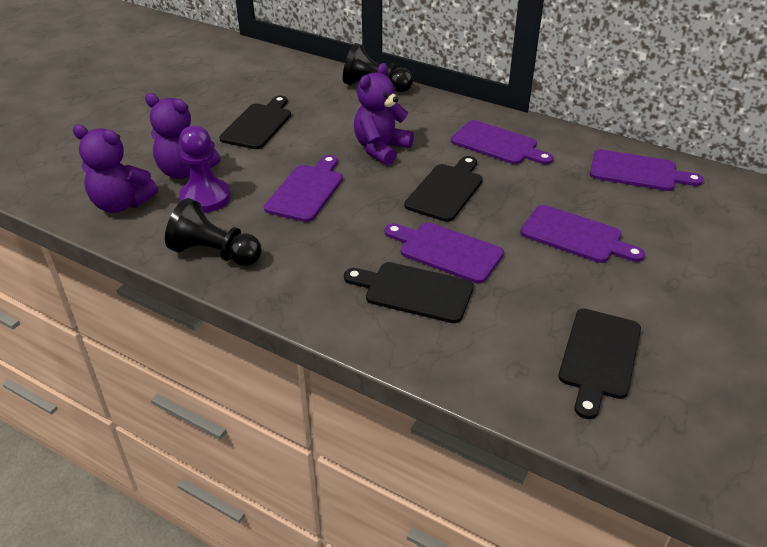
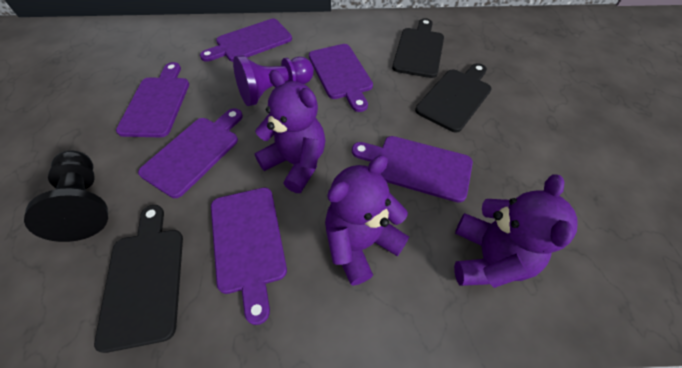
black cutting board: 4 -> 3
black pawn: 2 -> 1
purple cutting board: 5 -> 6

